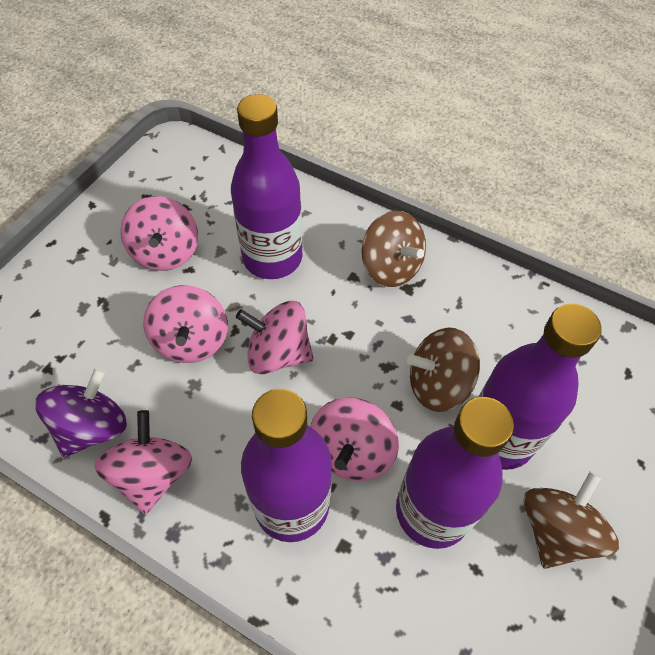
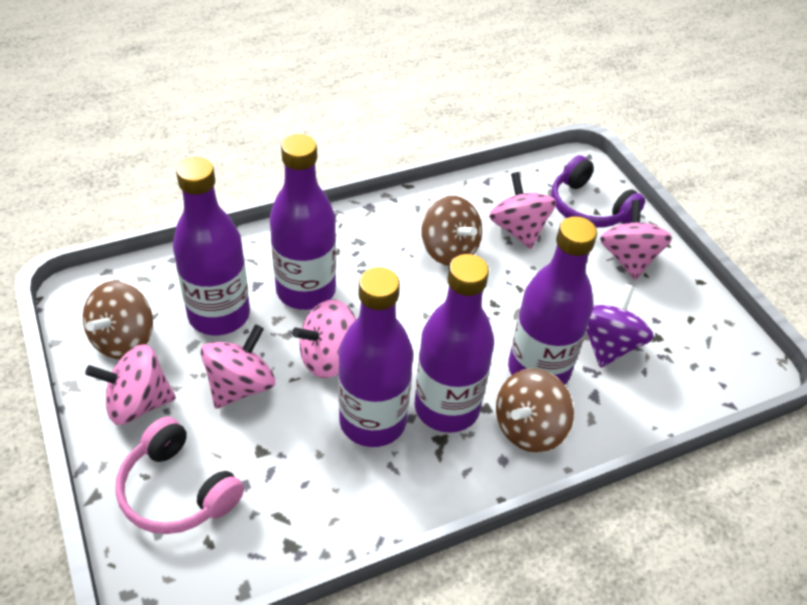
pink headphones: 0 -> 1
purple bottle: 4 -> 5
purple headphones: 0 -> 1

